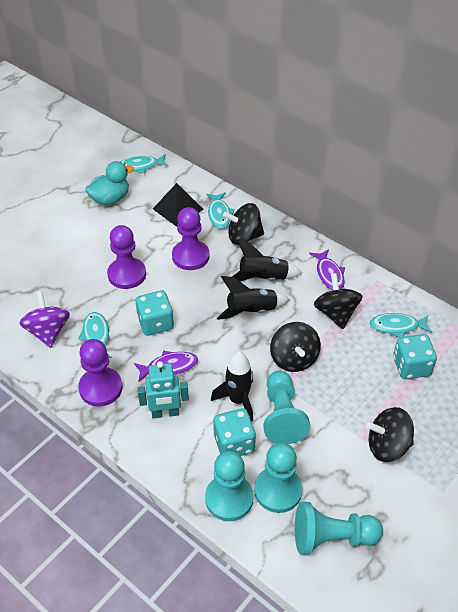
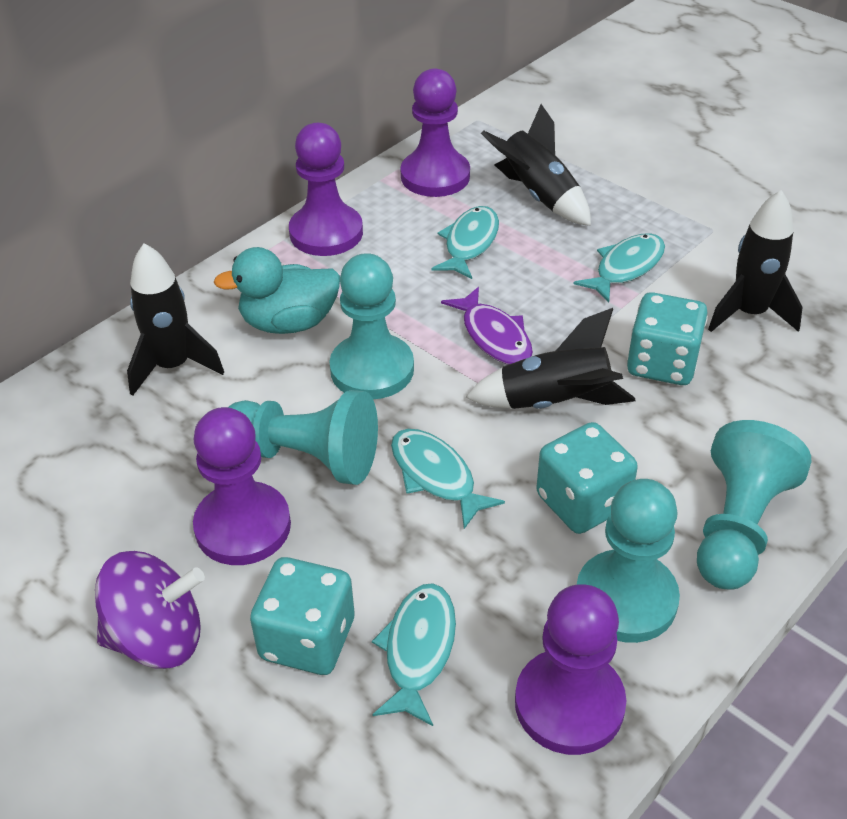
black pyramid: 1 -> 0
black rocket: 3 -> 4
black spinning top: 4 -> 0
purple fish: 2 -> 1
purple pawn: 3 -> 4
turquoise robot: 1 -> 0

